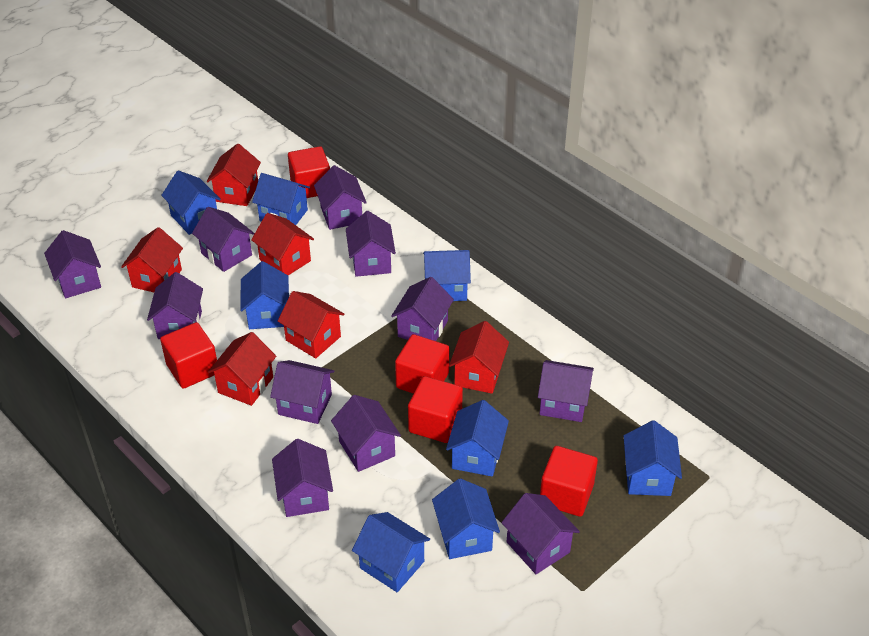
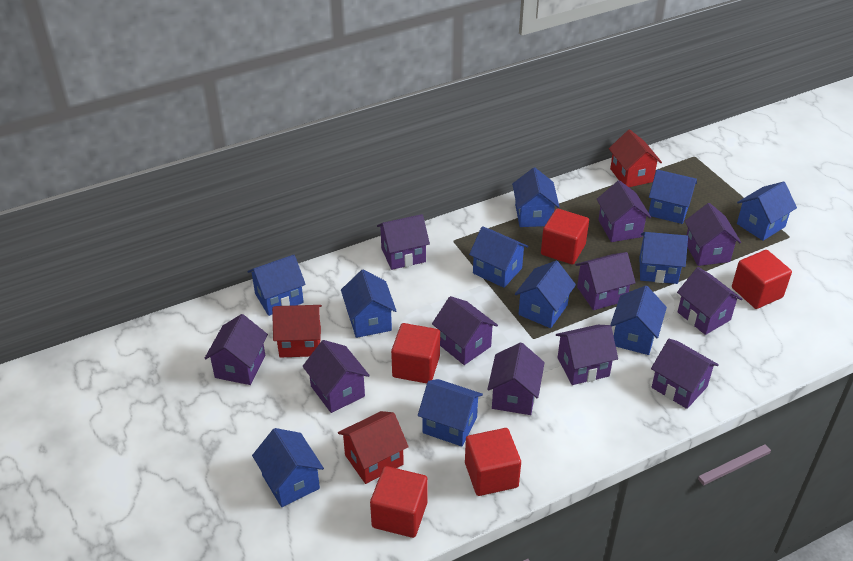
blue house: 8 -> 11
red house: 6 -> 3

